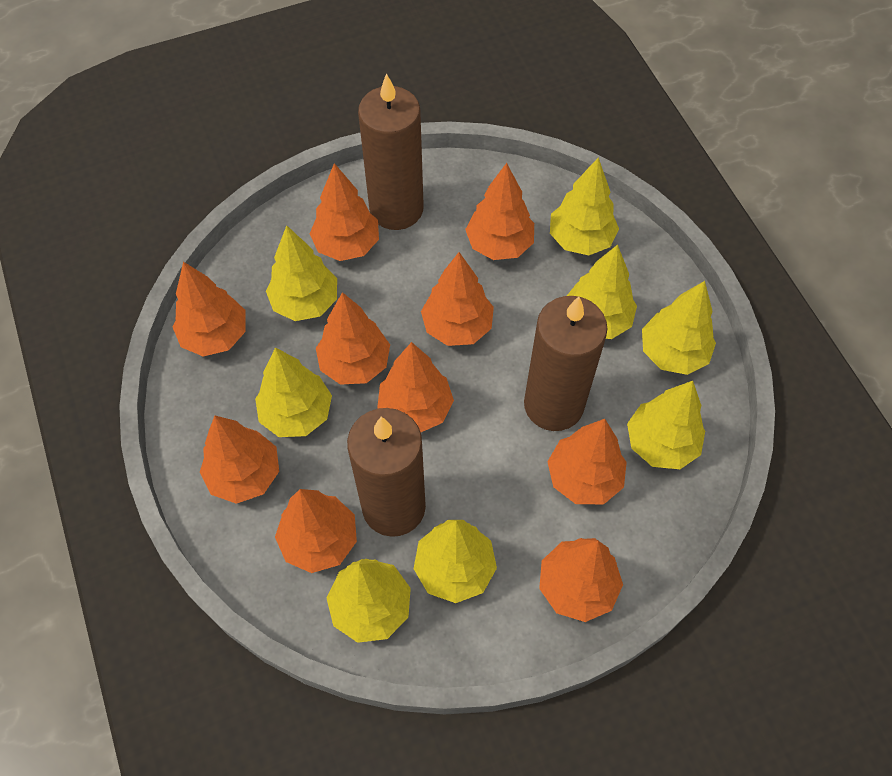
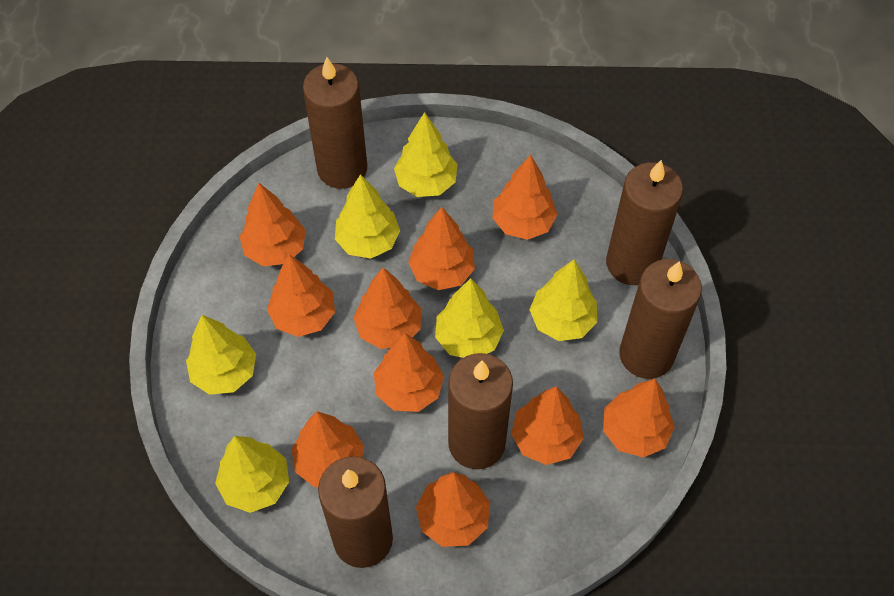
brown candle: 3 -> 5
yellow tree: 8 -> 6

